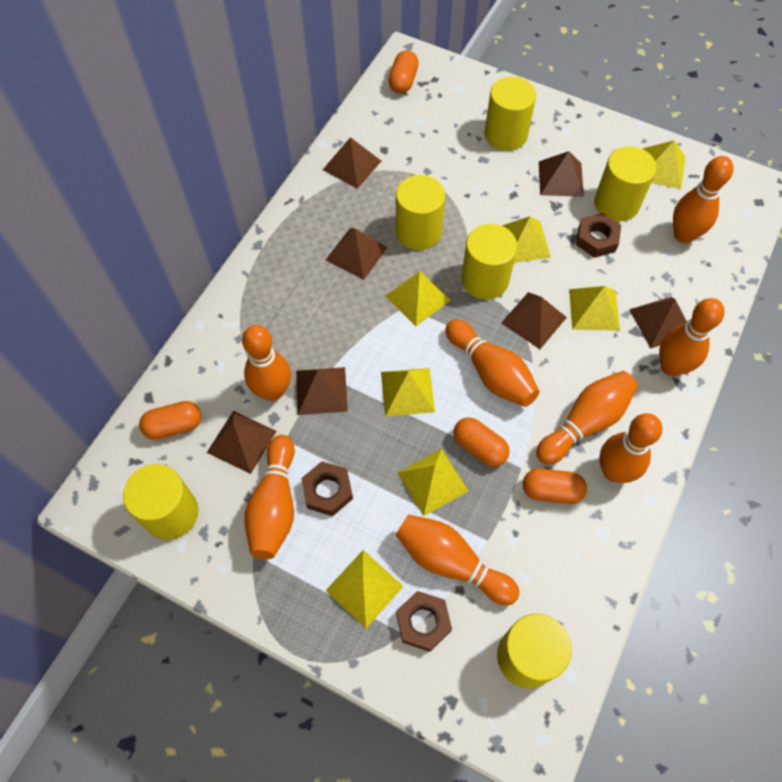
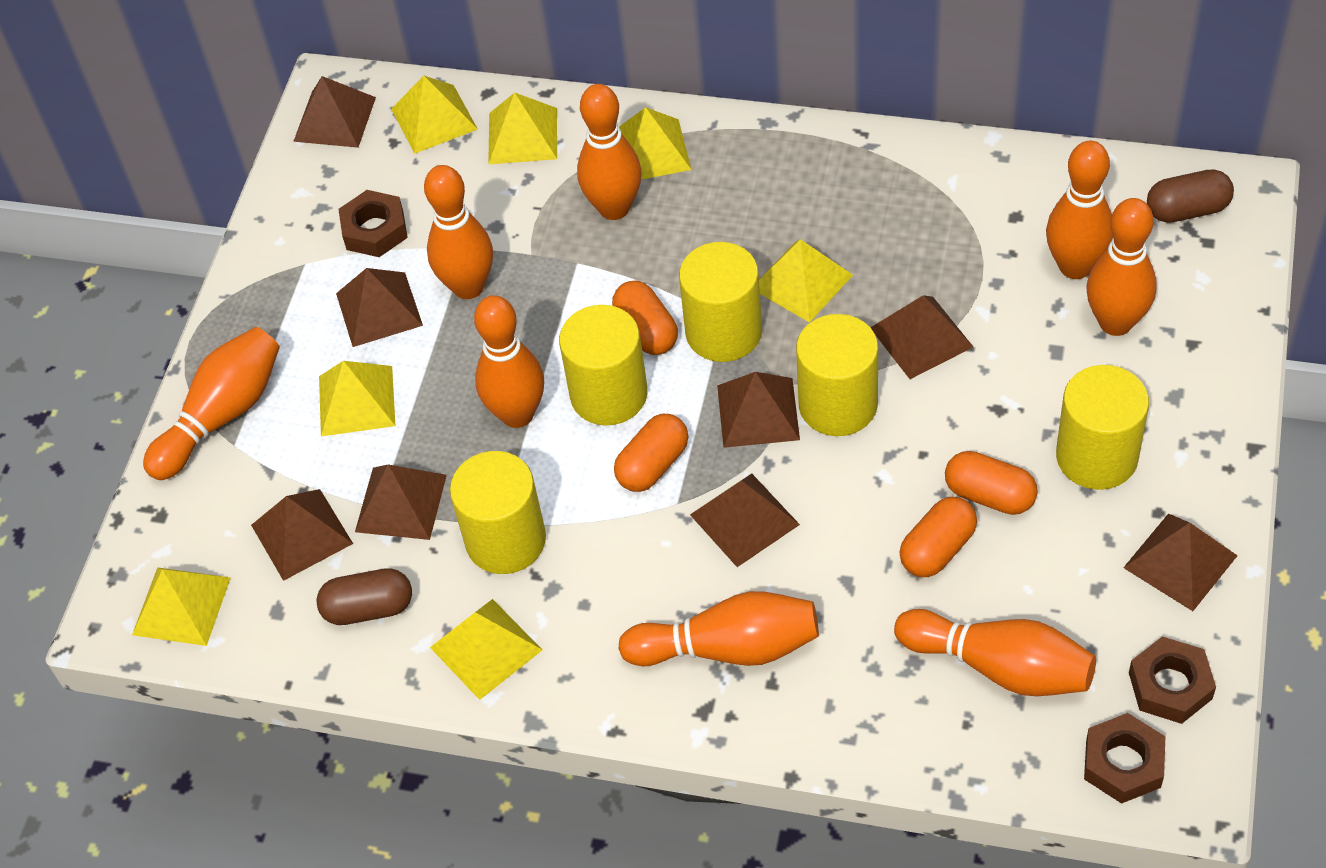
brown capsule: 0 -> 2
brown pyramid: 7 -> 8
yellow cylinder: 6 -> 5

